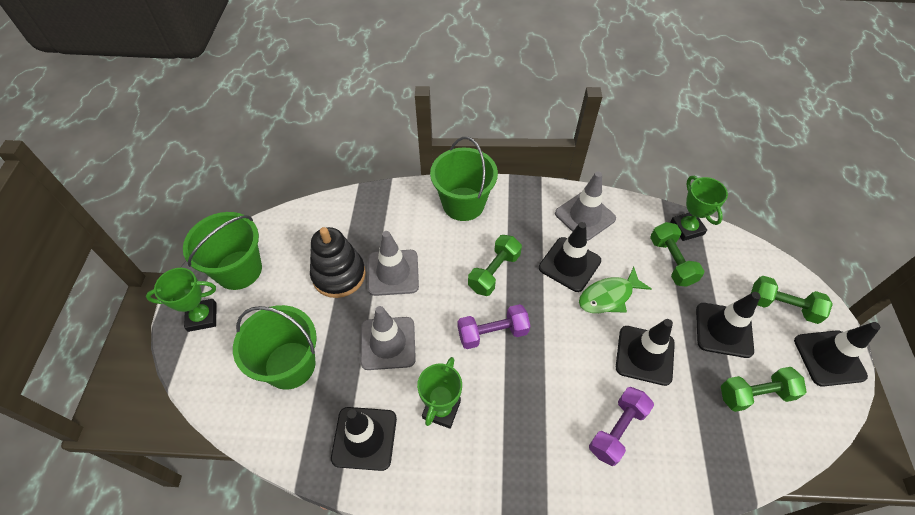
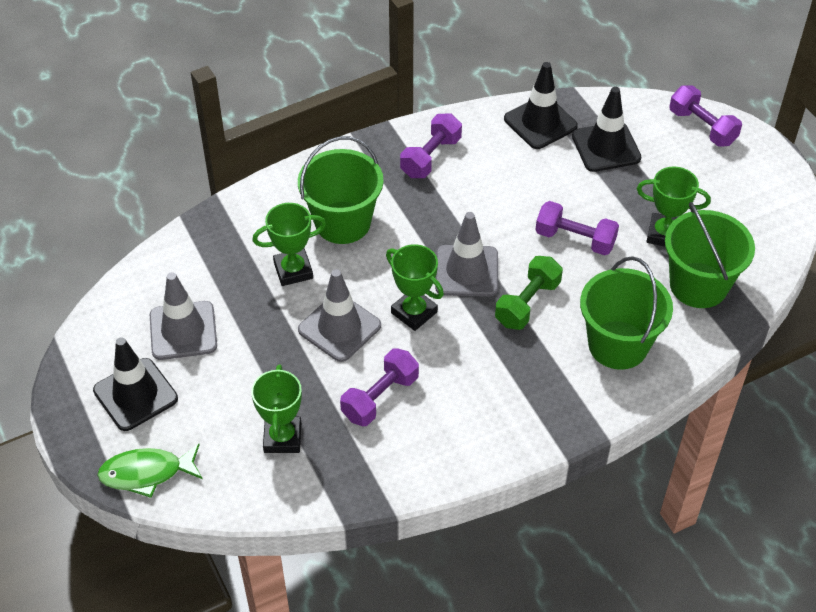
black stacking toy: 1 -> 0
black traffic cone: 5 -> 3
green dumbbell: 4 -> 1
green trophy: 3 -> 4
purple dumbbell: 2 -> 4

